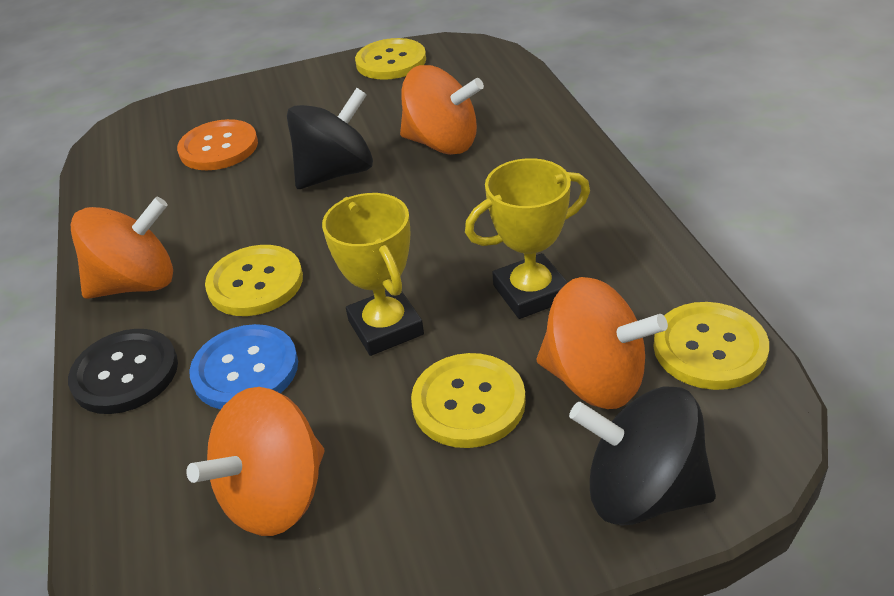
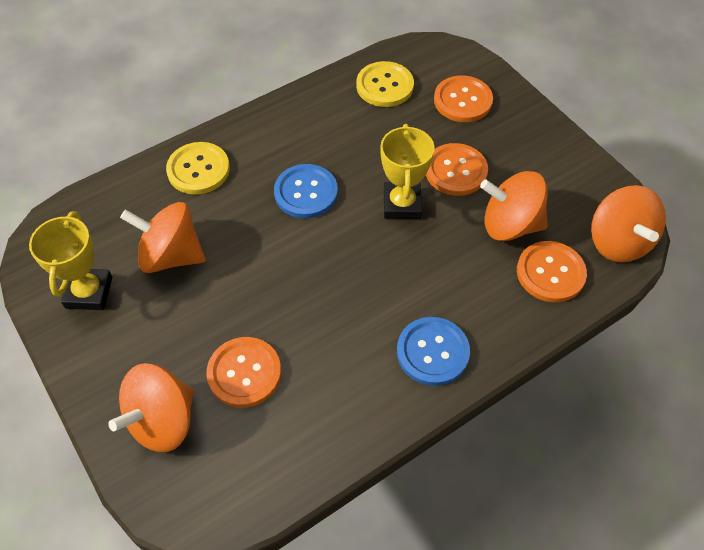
black button: 1 -> 0
black spinning top: 2 -> 0
blue button: 1 -> 2
orange button: 1 -> 4
yellow button: 4 -> 2

